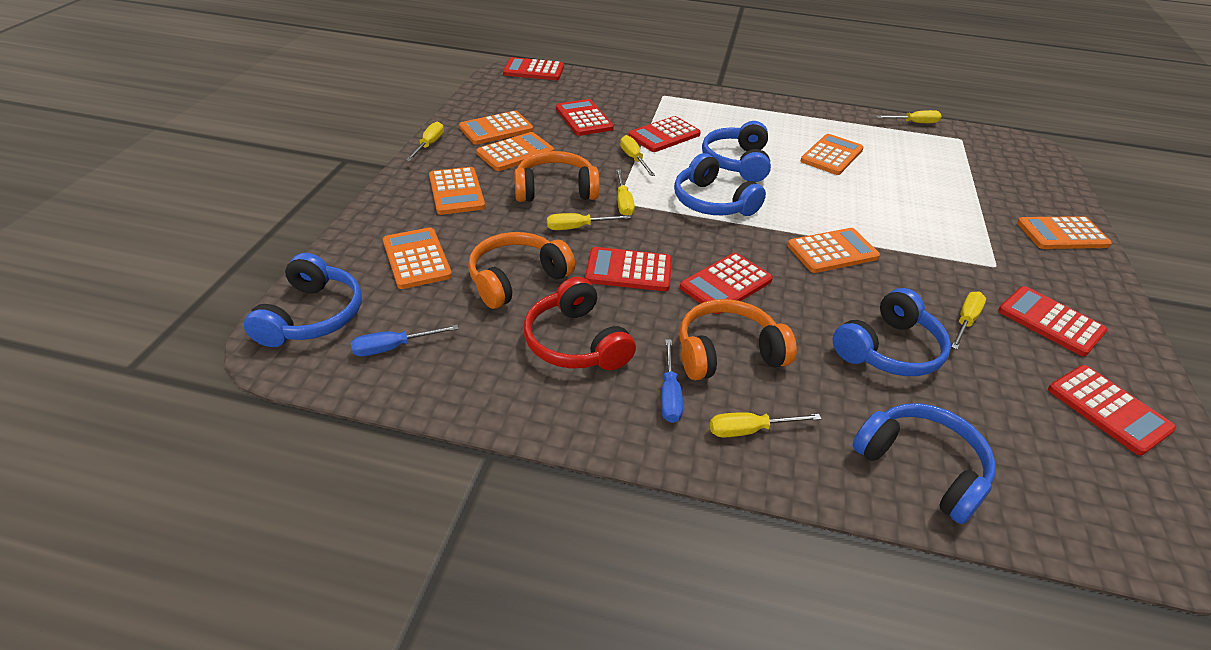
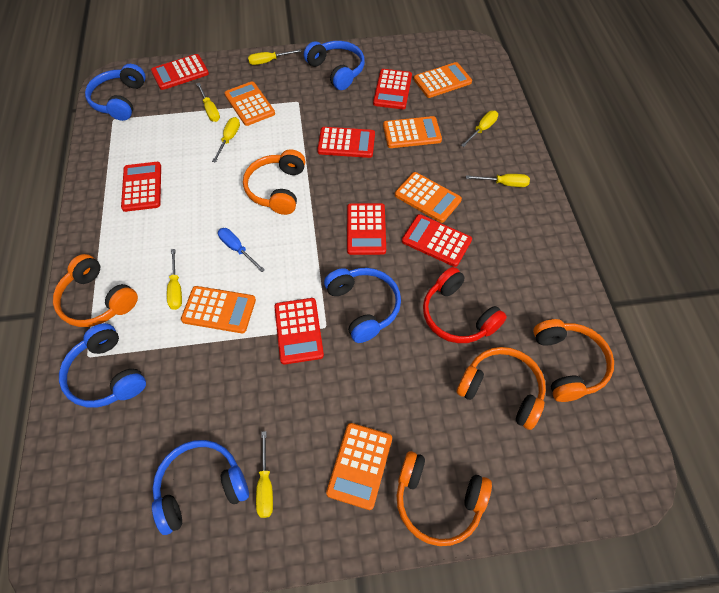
blue screwdriver: 2 -> 1
orange calculator: 7 -> 6
orange headphones: 3 -> 5

